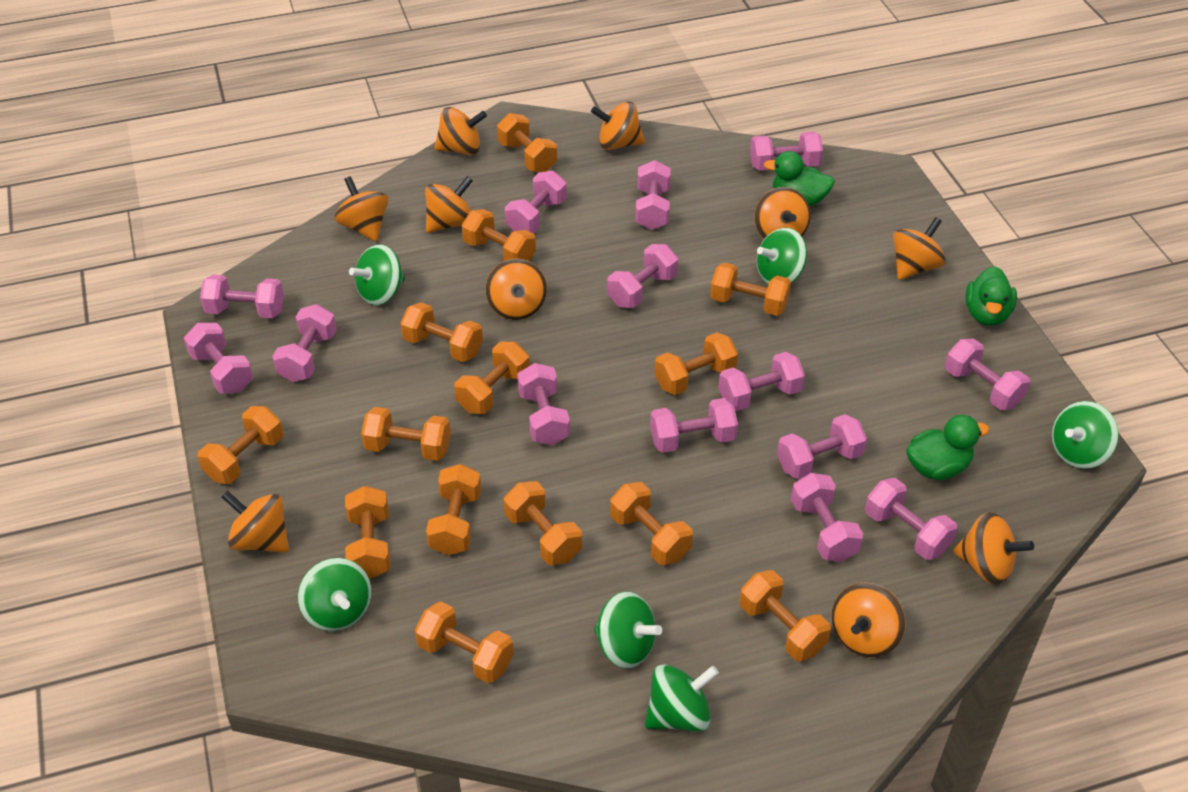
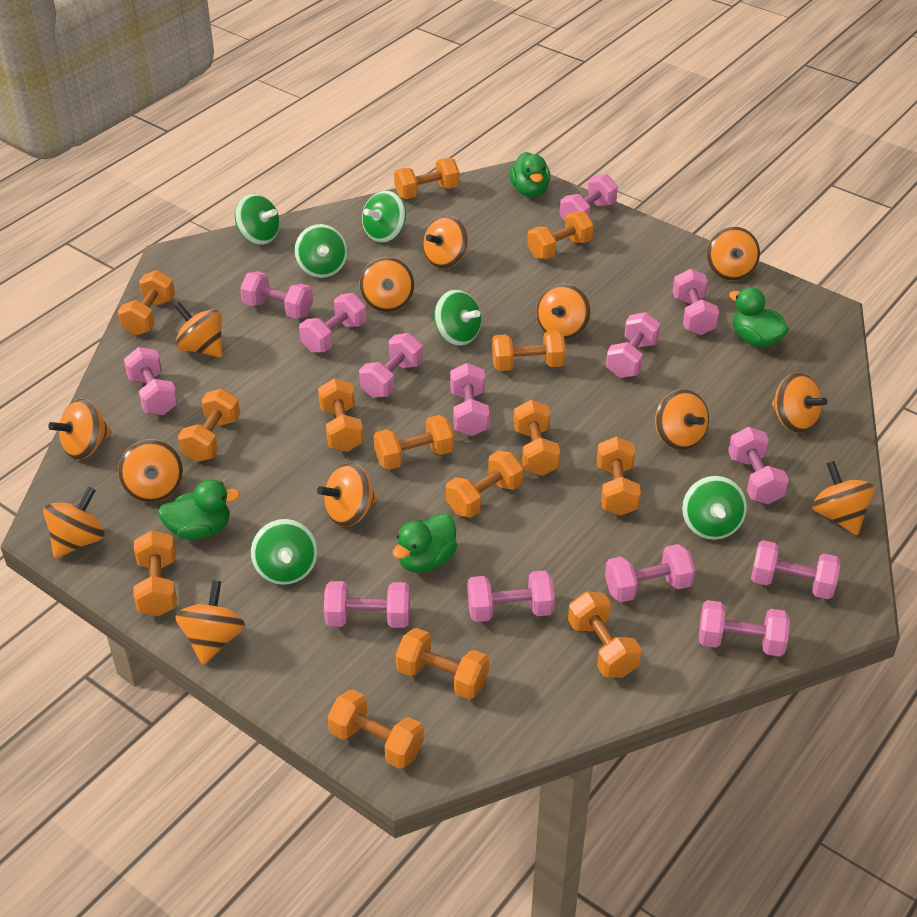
green duck: 3 -> 4
orange spinning top: 10 -> 13

